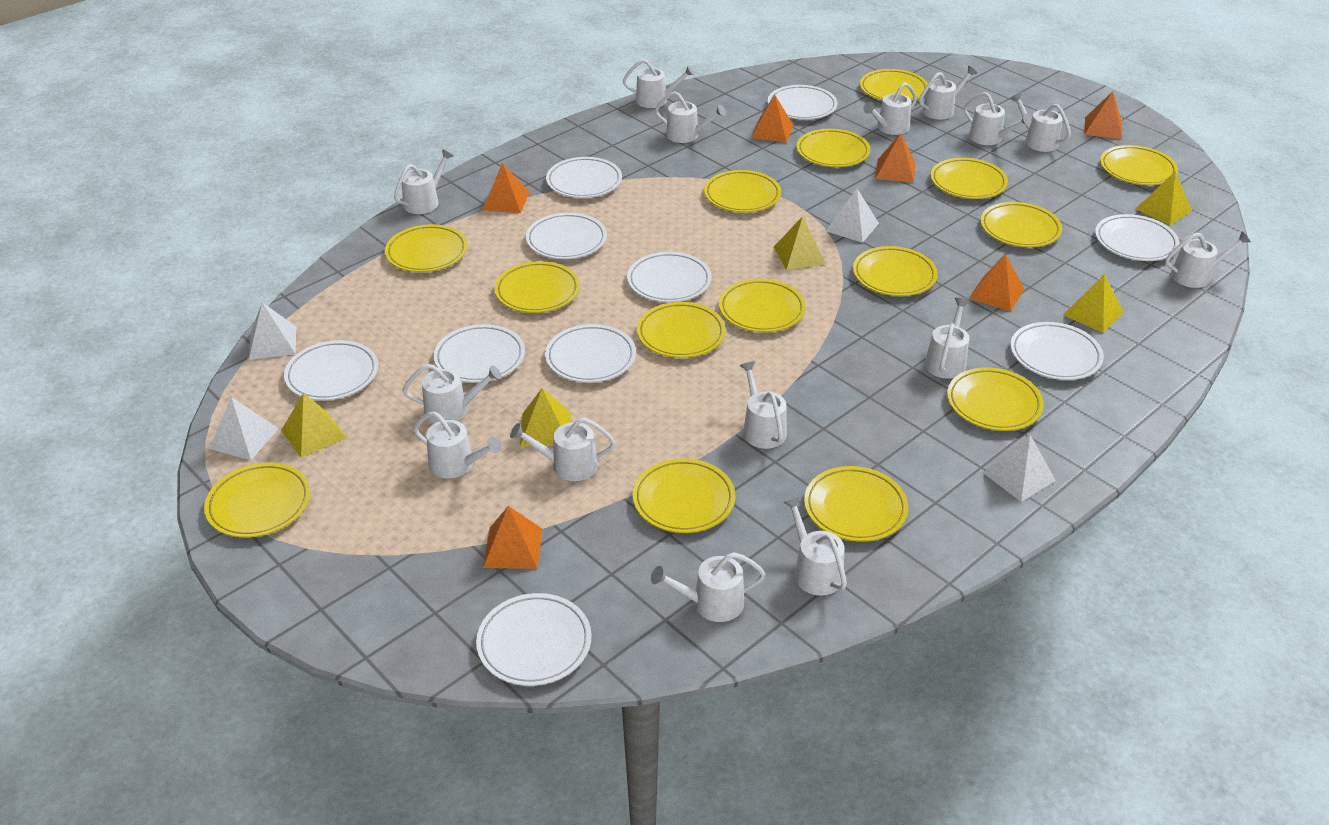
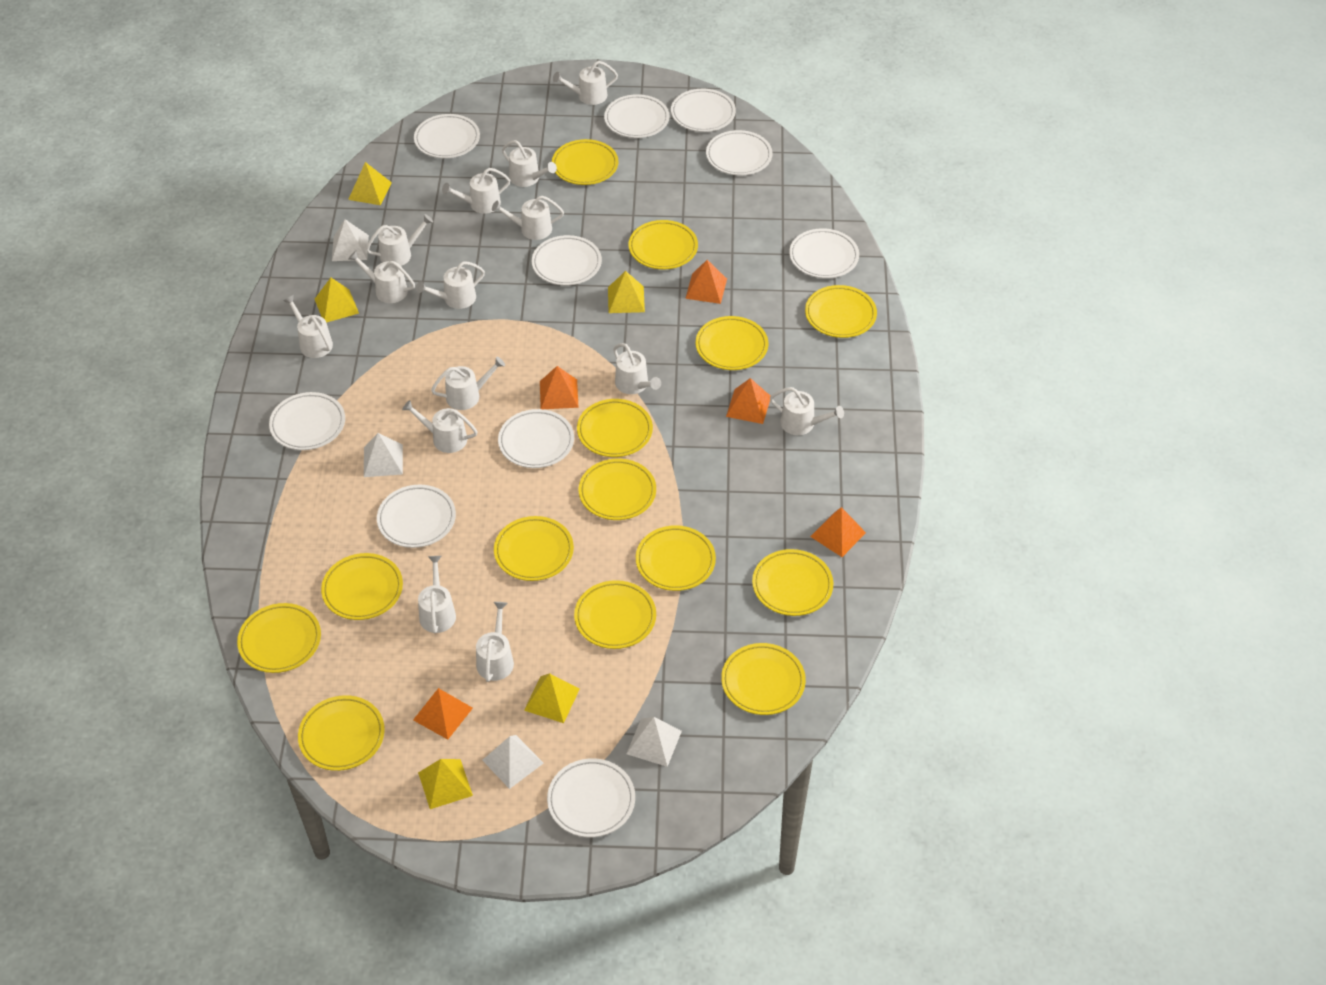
orange pyramid: 6 -> 5
white watering can: 15 -> 14
yellow plate: 15 -> 14

